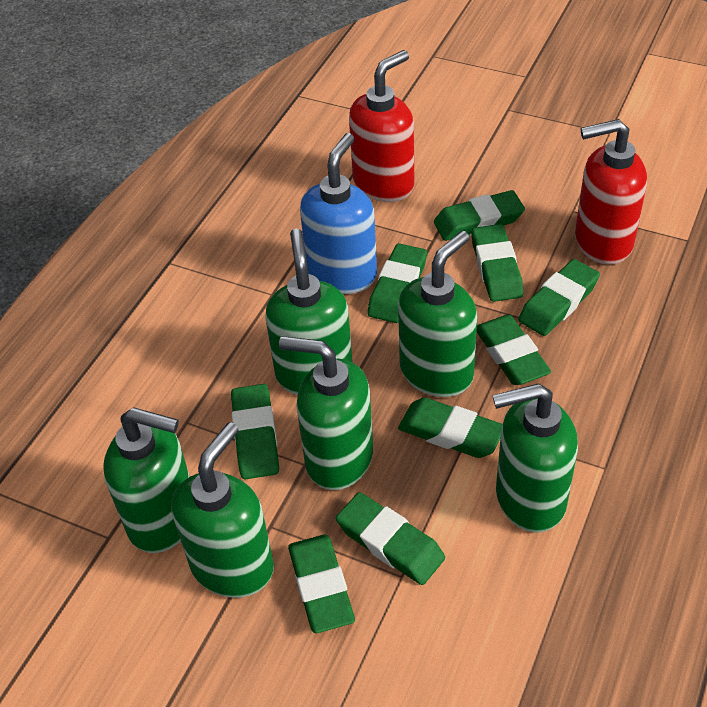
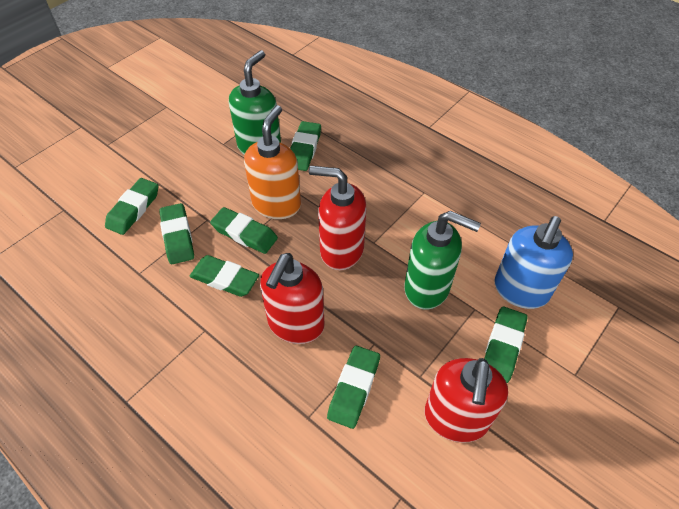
green eraser: 9 -> 7
green soap dispenser: 6 -> 2
orange soap dispenser: 0 -> 1
red soap dispenser: 2 -> 3

